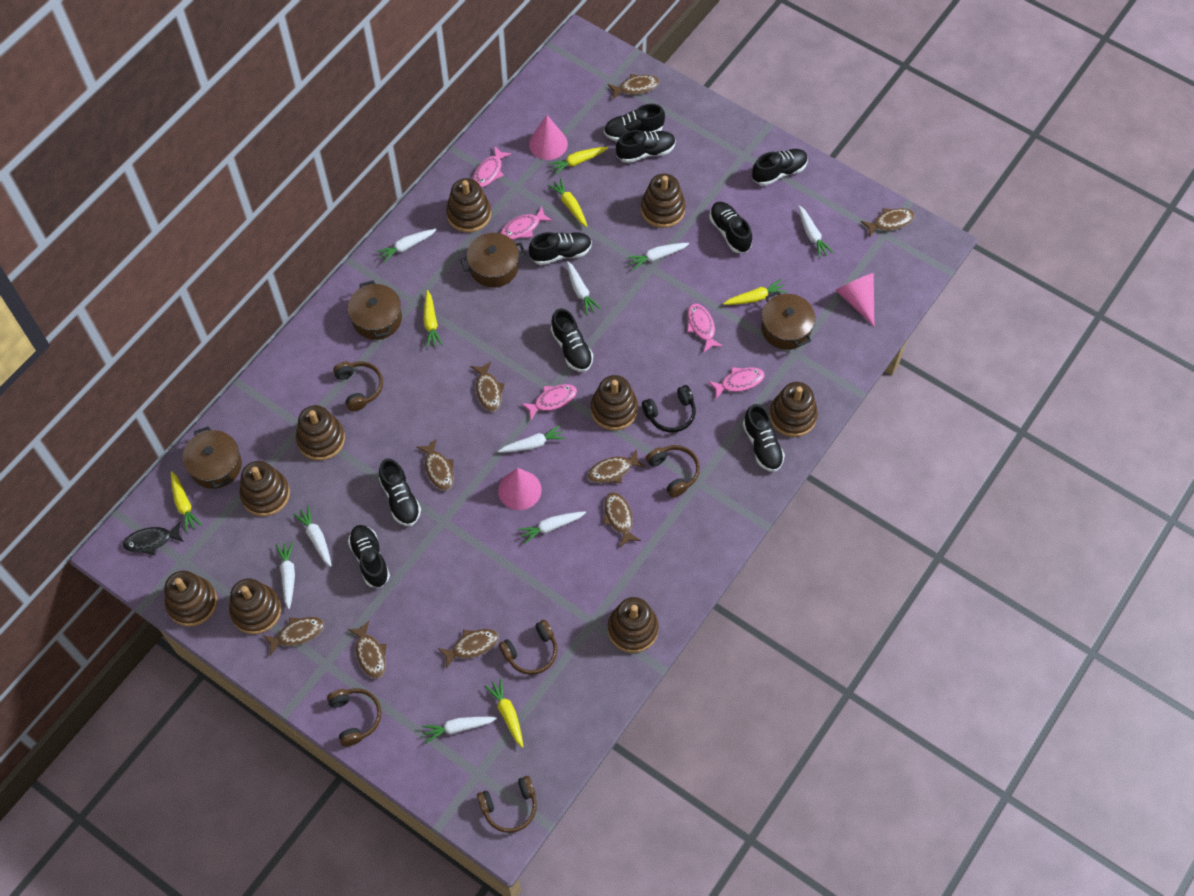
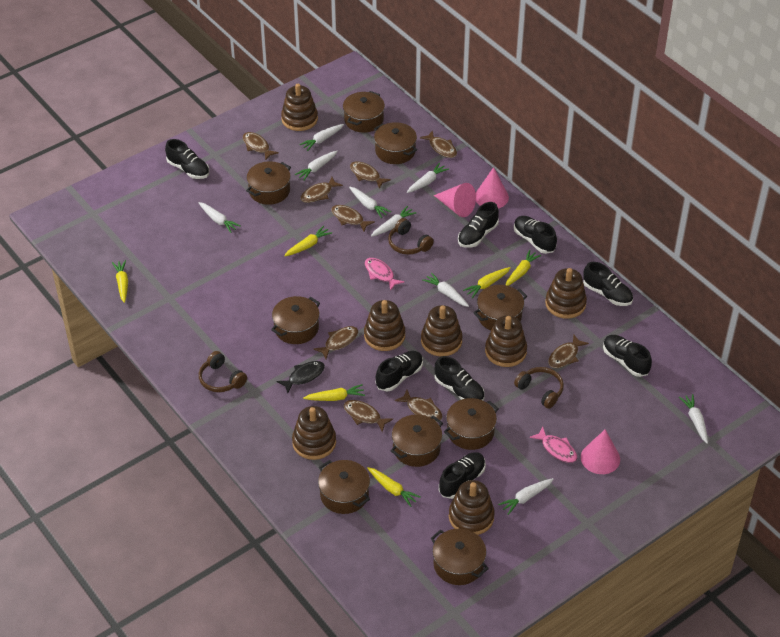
black headphones: 1 -> 0
black shoe: 9 -> 8
brown headphones: 5 -> 3
brown pot: 4 -> 9
brown stacking toy: 9 -> 7
pink fish: 5 -> 2

